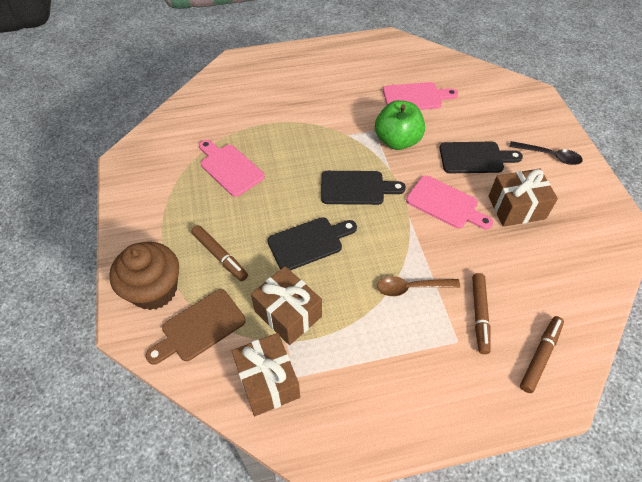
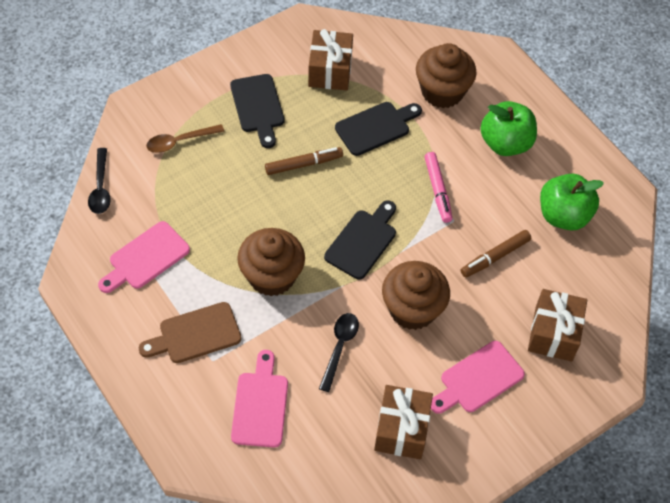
black spoon: 1 -> 2
brown cupcake: 1 -> 3
brown marker: 3 -> 2
green apple: 1 -> 2
pink marker: 0 -> 1

